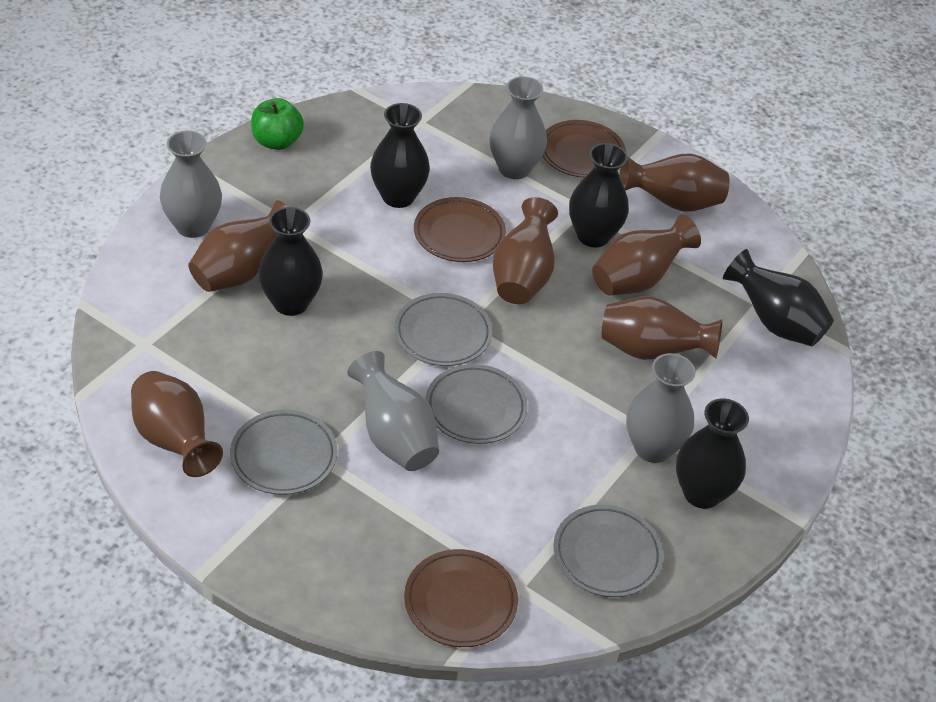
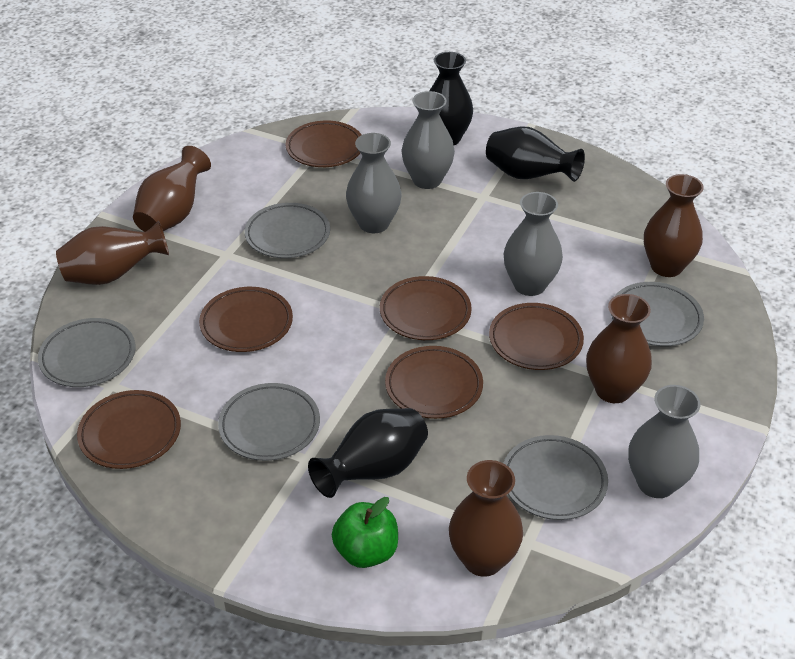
black vase: 5 -> 3
brown plate: 3 -> 6
brown vase: 6 -> 5
grey plate: 4 -> 5

